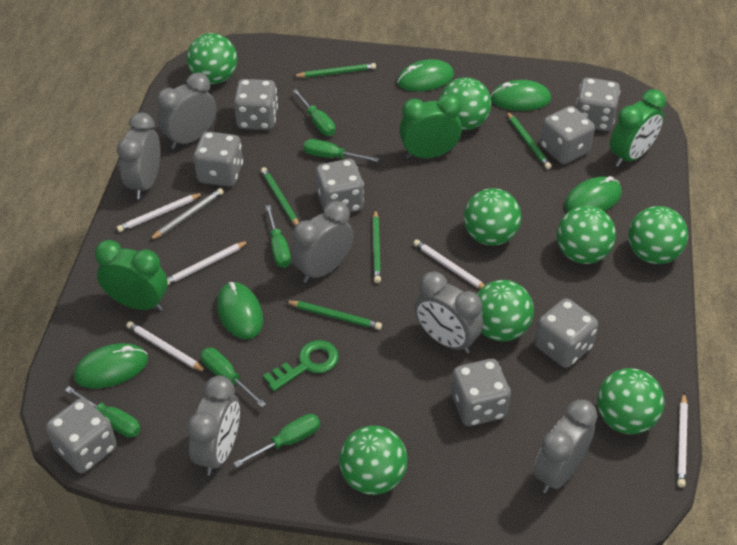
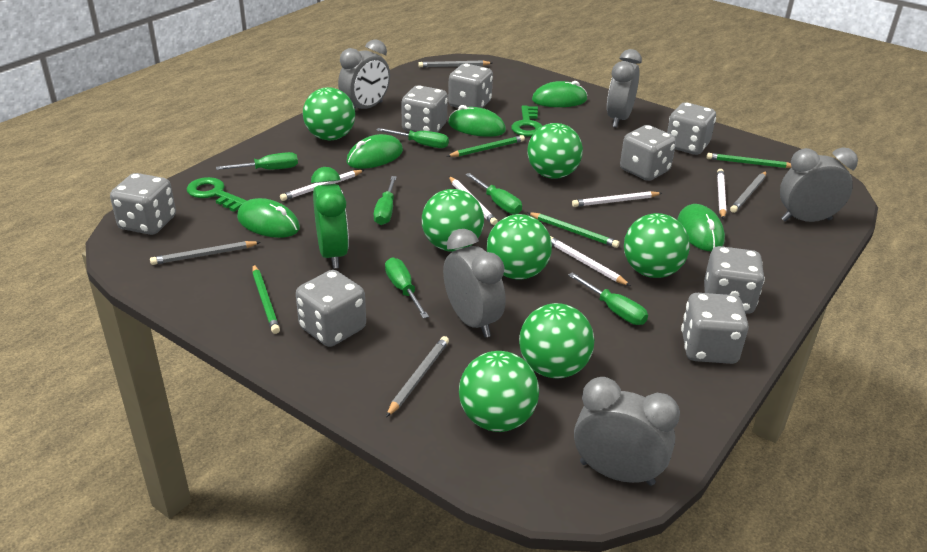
green ball: 8 -> 7
green clock: 3 -> 1
green key: 1 -> 2
green pencil: 5 -> 4
grey clock: 6 -> 5
grey pencil: 1 -> 4

